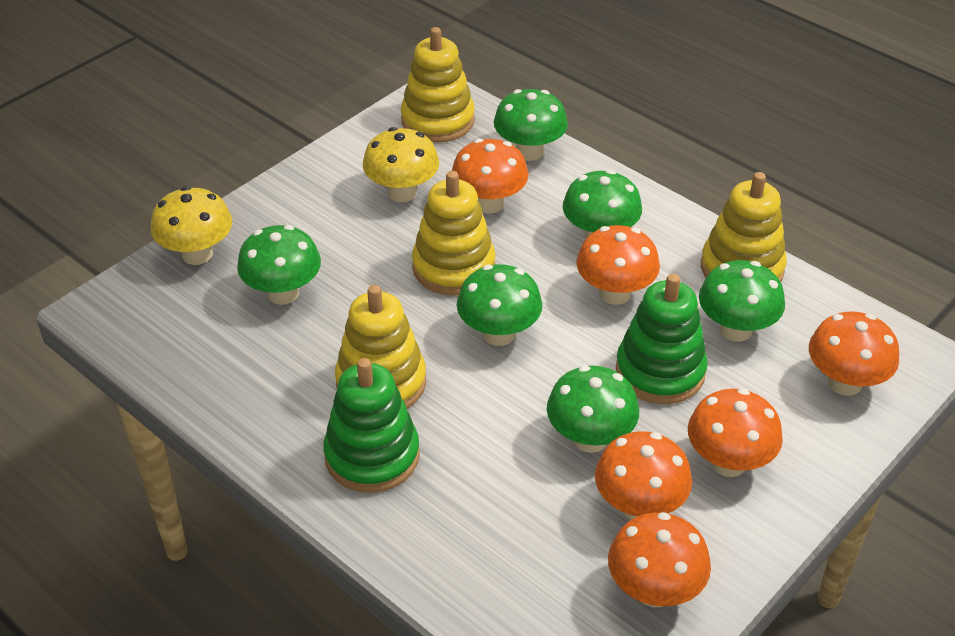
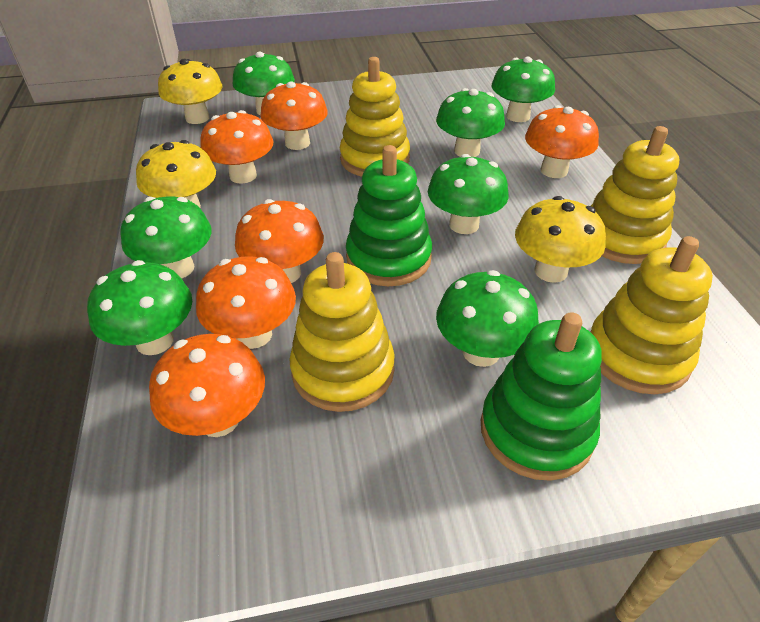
green mushroom: 6 -> 7
yellow mushroom: 2 -> 3

